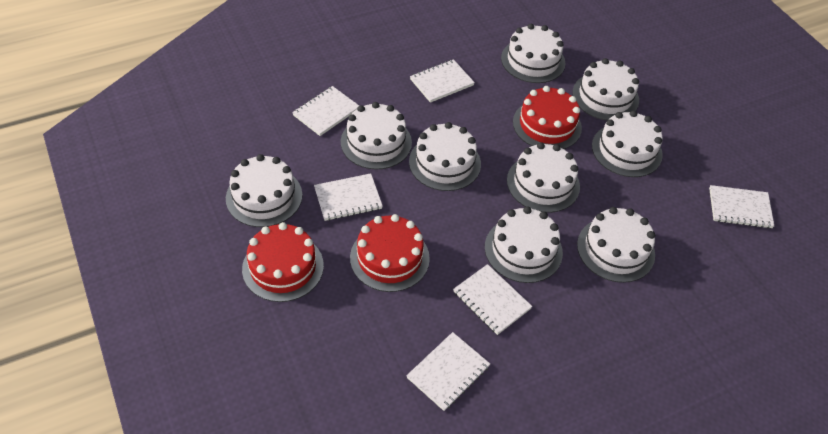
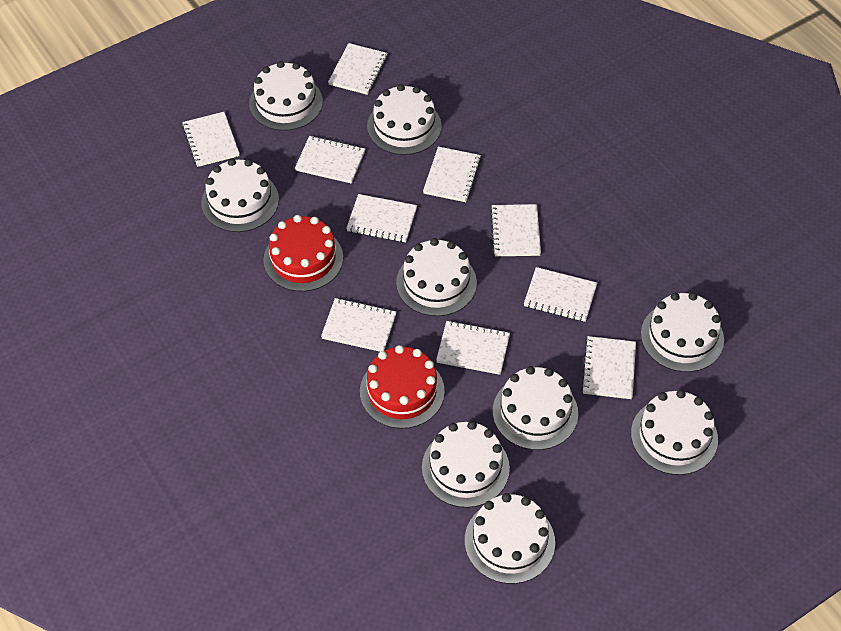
red cake: 3 -> 2
white notebook: 6 -> 10

